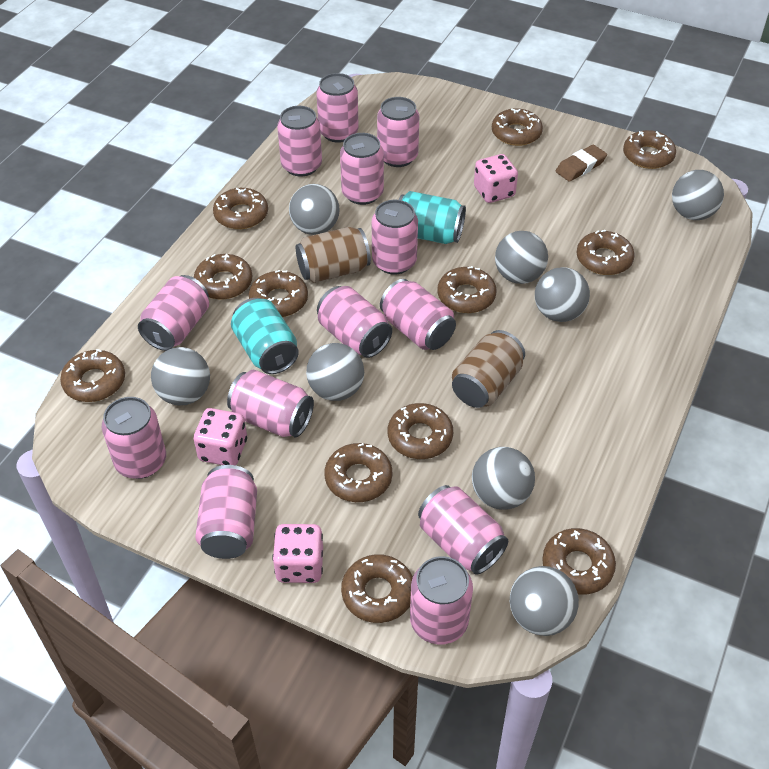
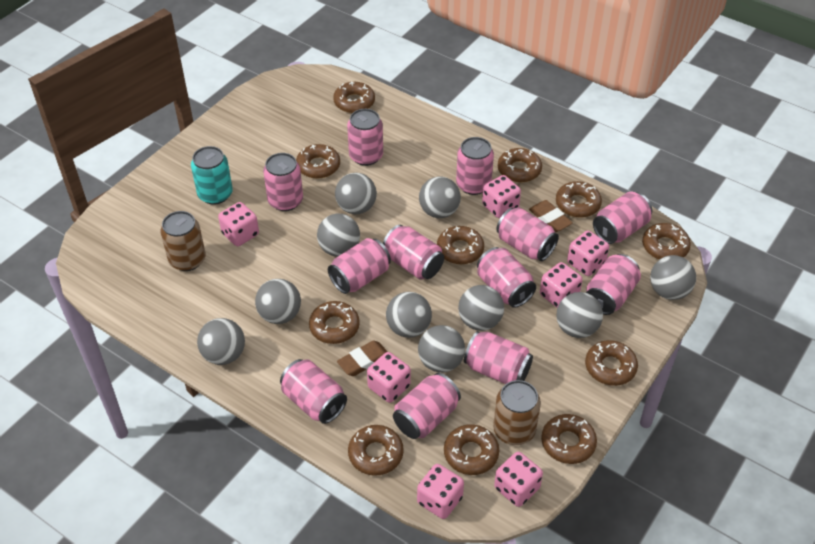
brown donut: 12 -> 11
brown eraser: 1 -> 2
grey ball: 8 -> 10
pink can: 13 -> 12
pink dice: 3 -> 7
turquoise can: 2 -> 1

